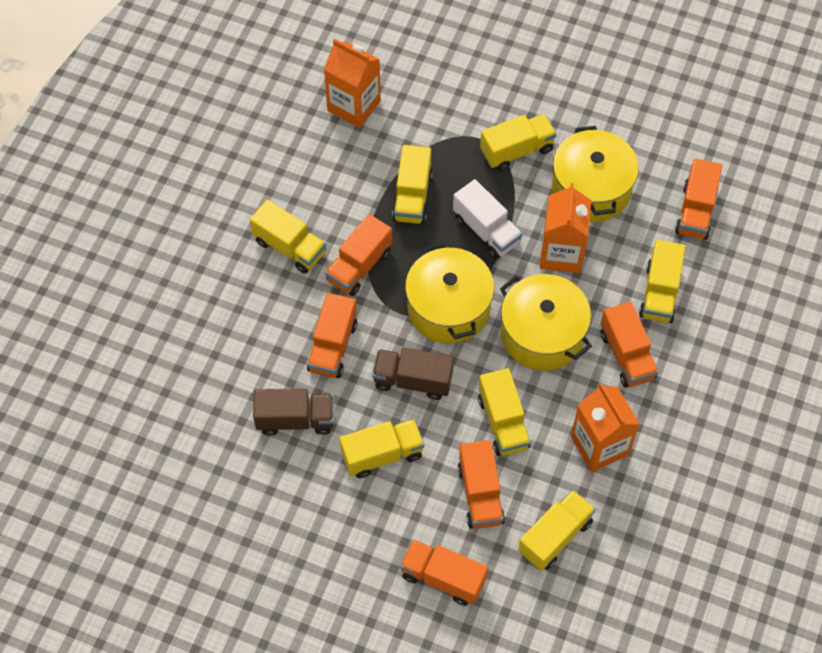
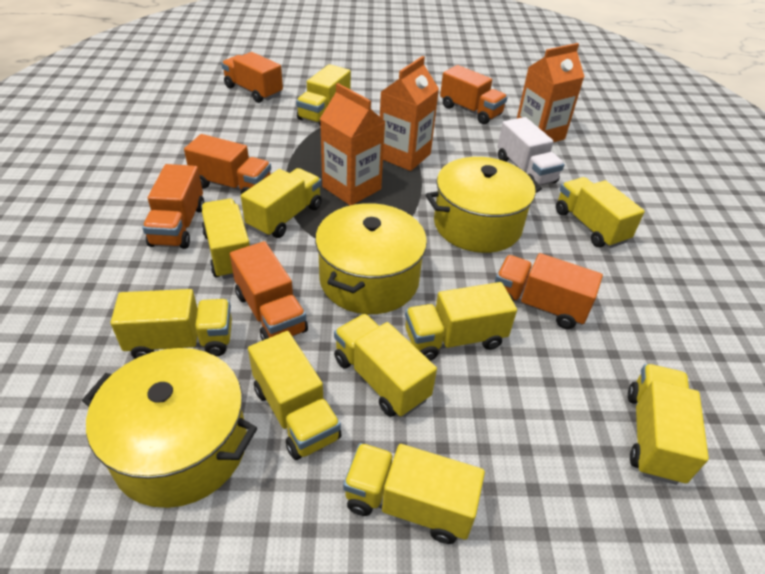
brown truck: 2 -> 0
yellow truck: 7 -> 10

